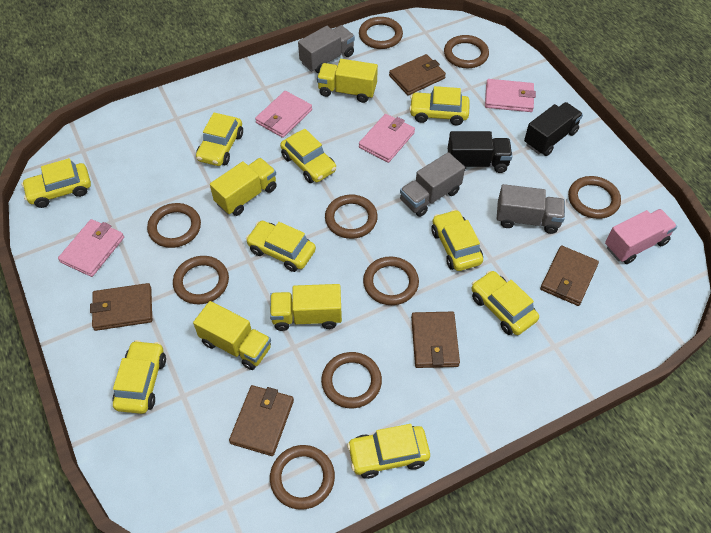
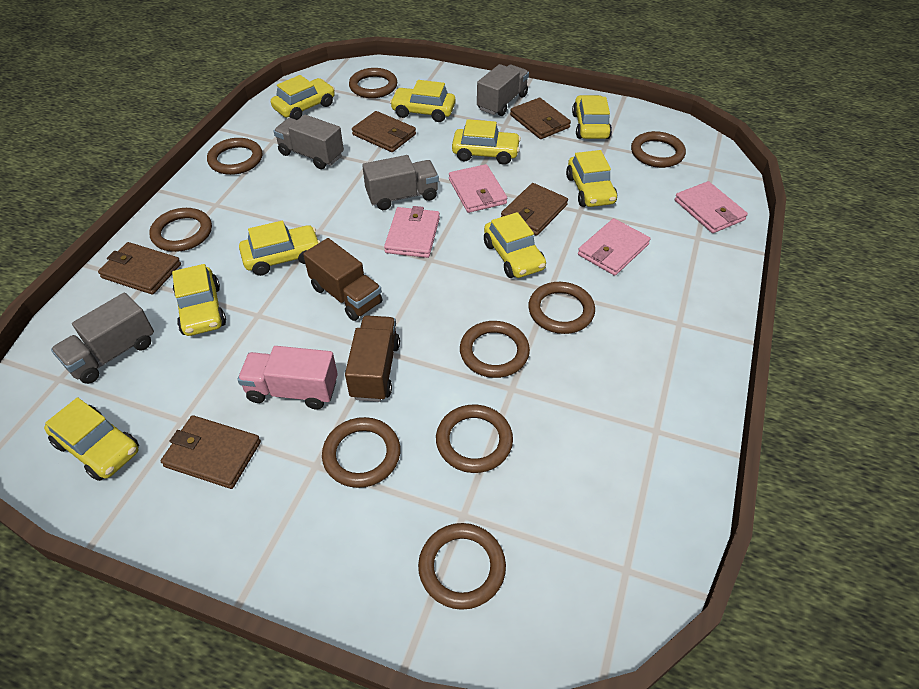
black truck: 2 -> 0
brown truck: 0 -> 2
grey truck: 3 -> 4
yellow truck: 4 -> 0

